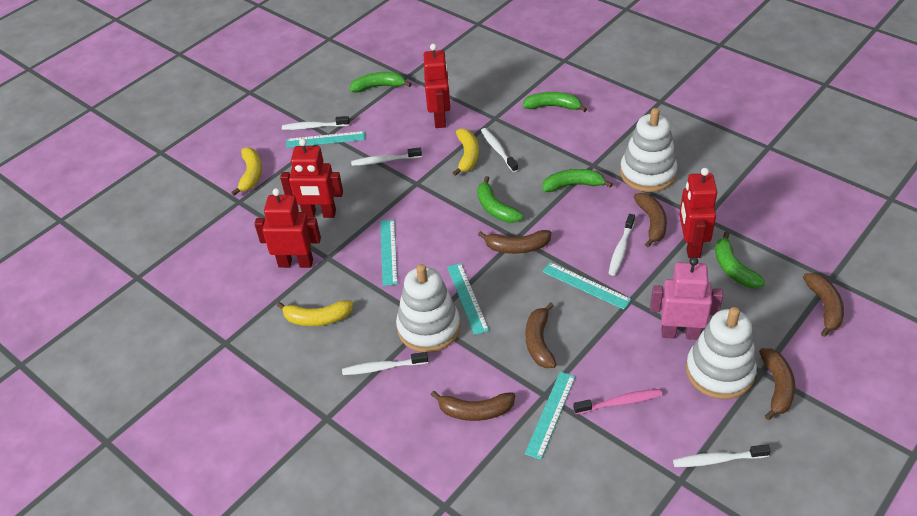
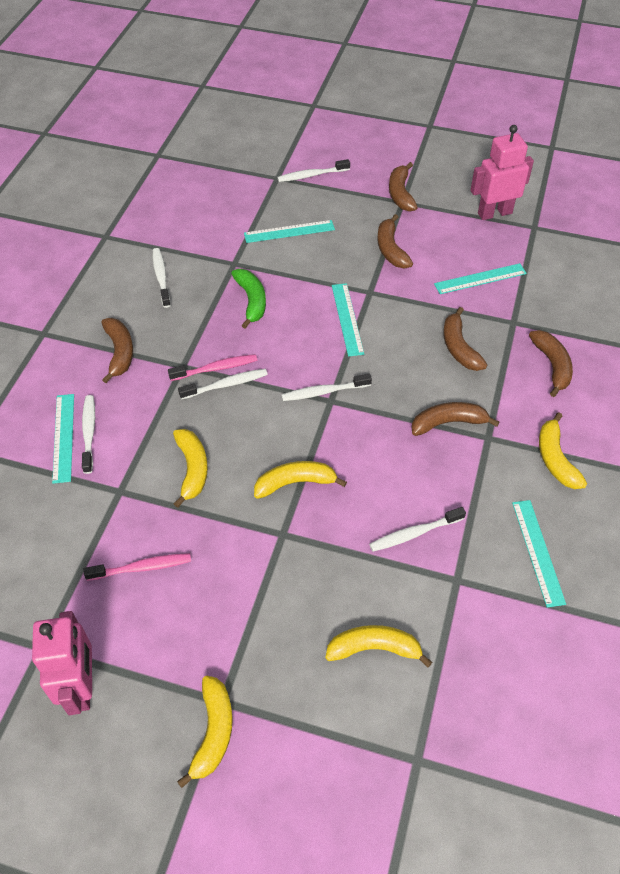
green banana: 5 -> 1
pink robot: 1 -> 2
pink toothbrush: 1 -> 2
red robot: 4 -> 0
white stacking toy: 3 -> 0
yellow banana: 3 -> 5

